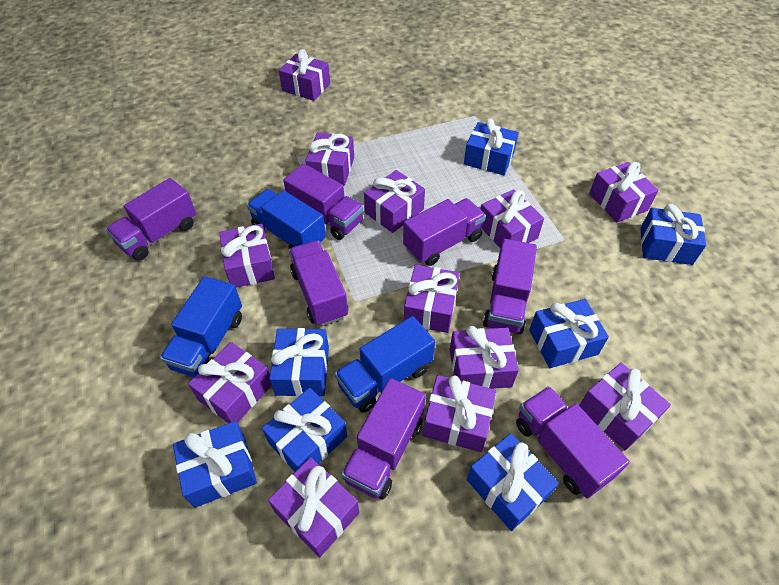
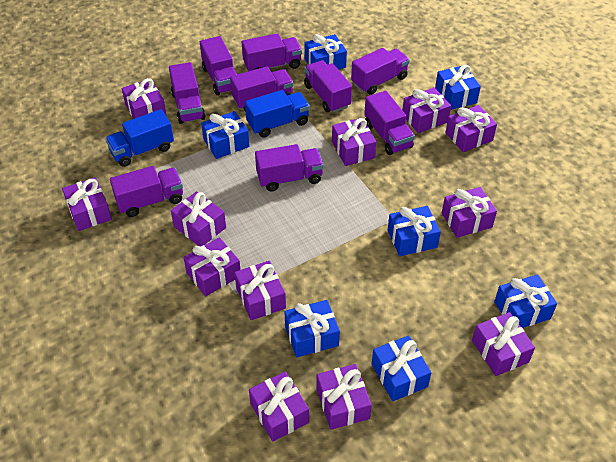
blue truck: 3 -> 2
purple truck: 7 -> 9

